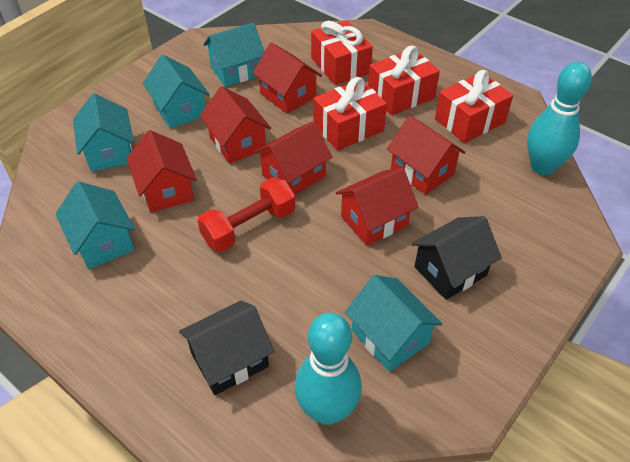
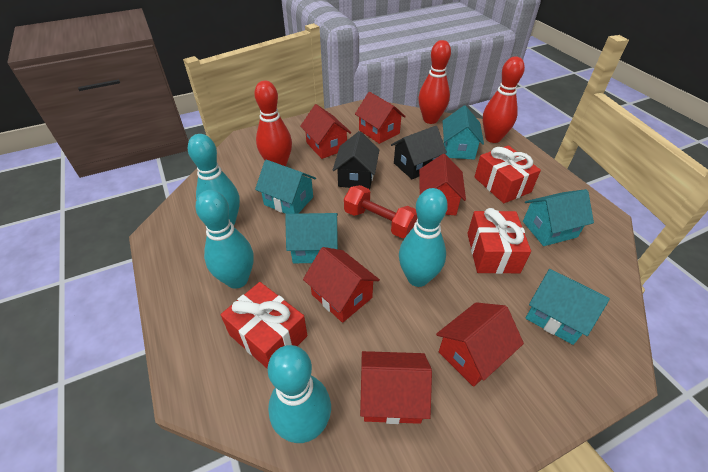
red bowling pin: 0 -> 3
red gift: 4 -> 3
turquoise bowling pin: 2 -> 4

